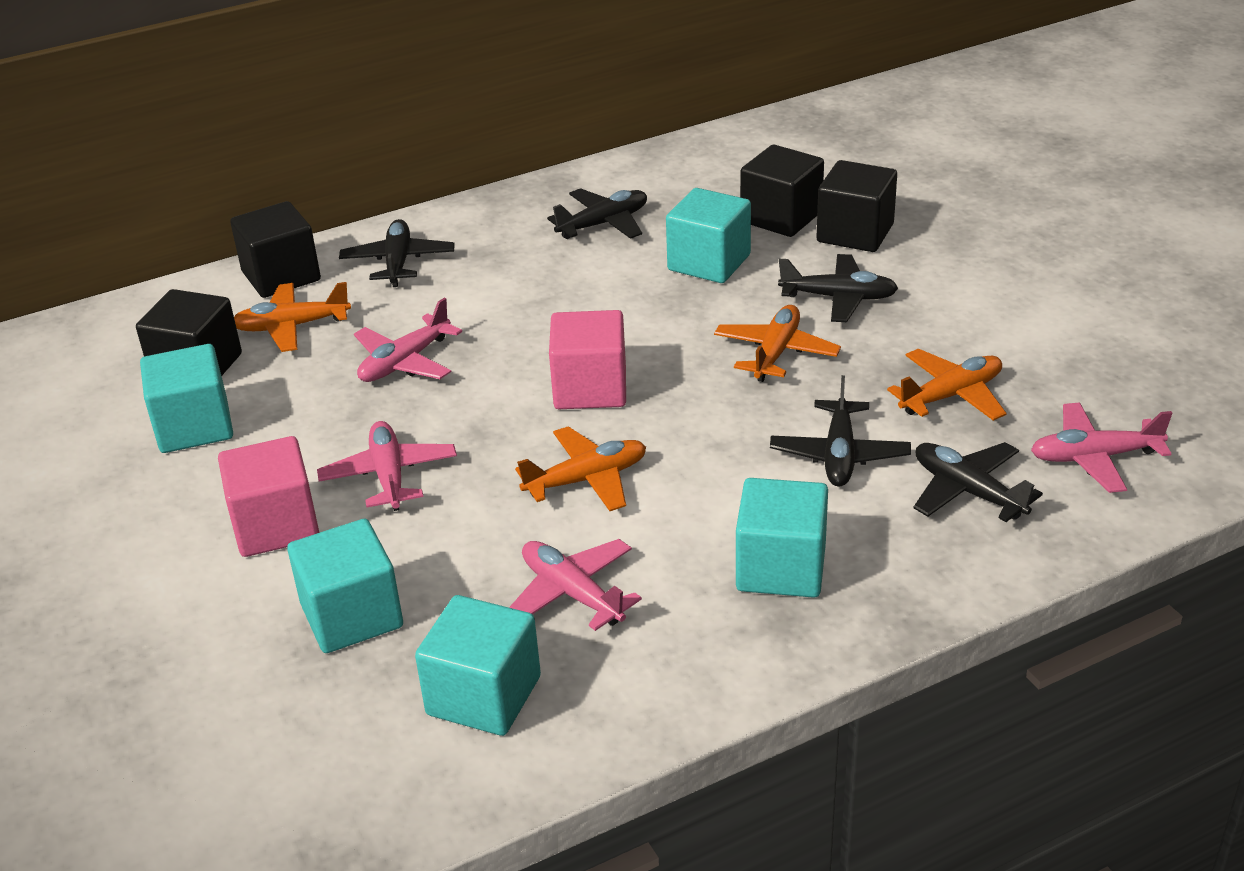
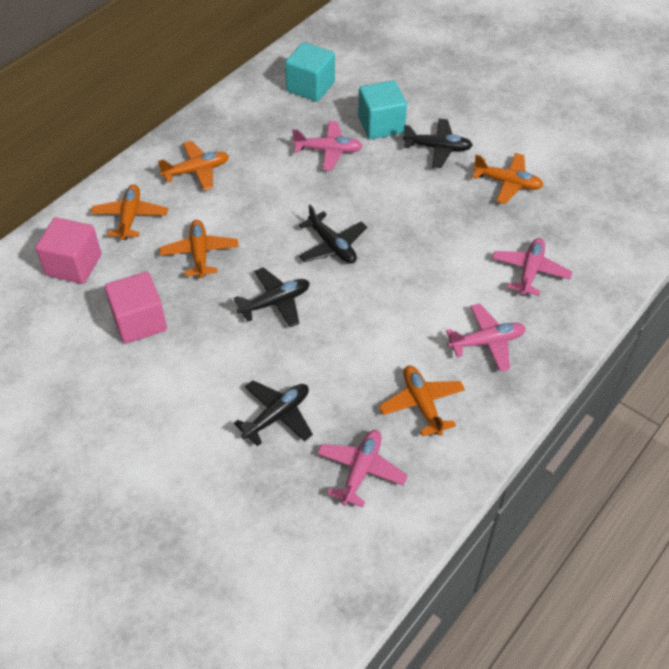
black cube: 4 -> 0
black plane: 5 -> 4
orange plane: 4 -> 5
turquoise cube: 5 -> 2

